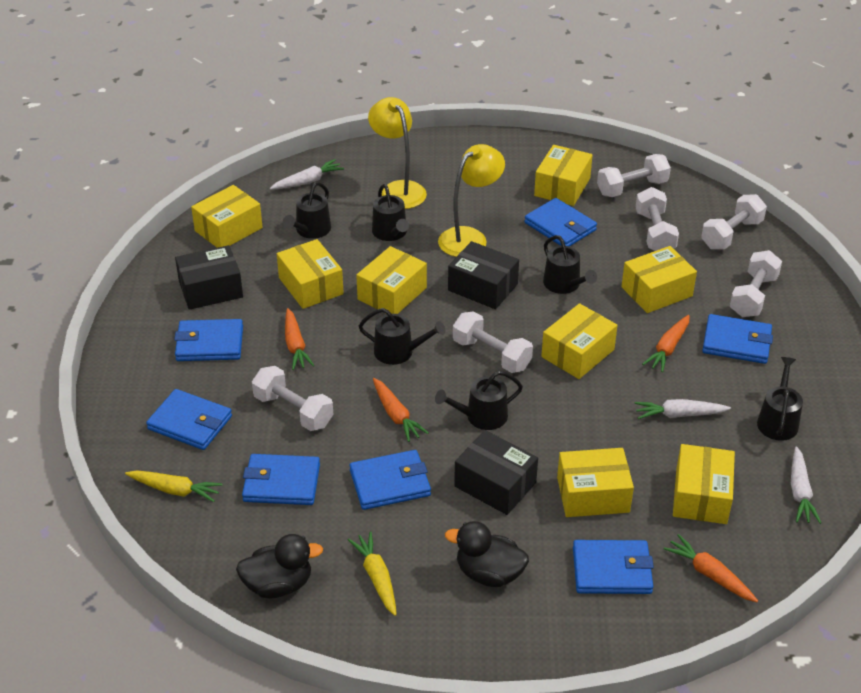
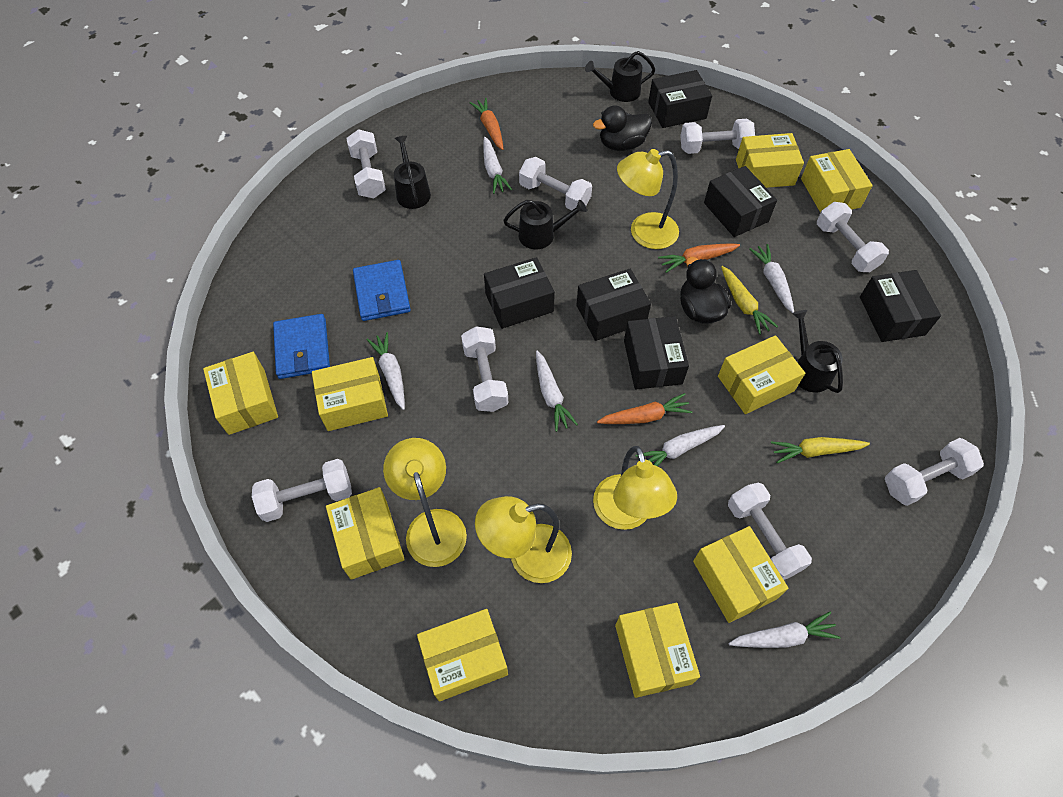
black box: 3 -> 6
black watering can: 6 -> 4
blue wallet: 7 -> 2
orange carrot: 4 -> 3
white carrot: 3 -> 6
white dumbbell: 6 -> 8
yellow box: 8 -> 9
yellow lamp: 2 -> 4

